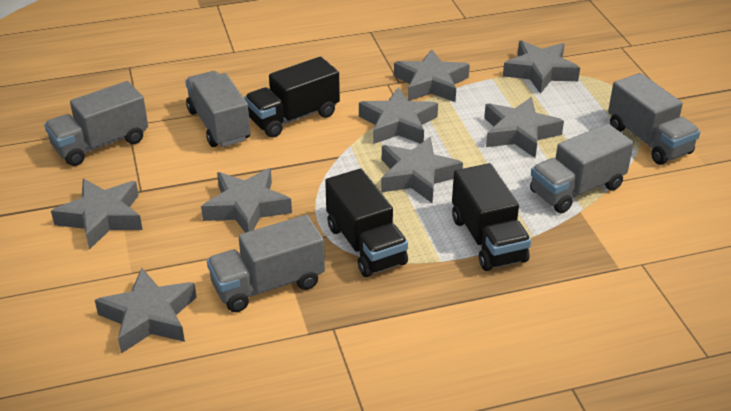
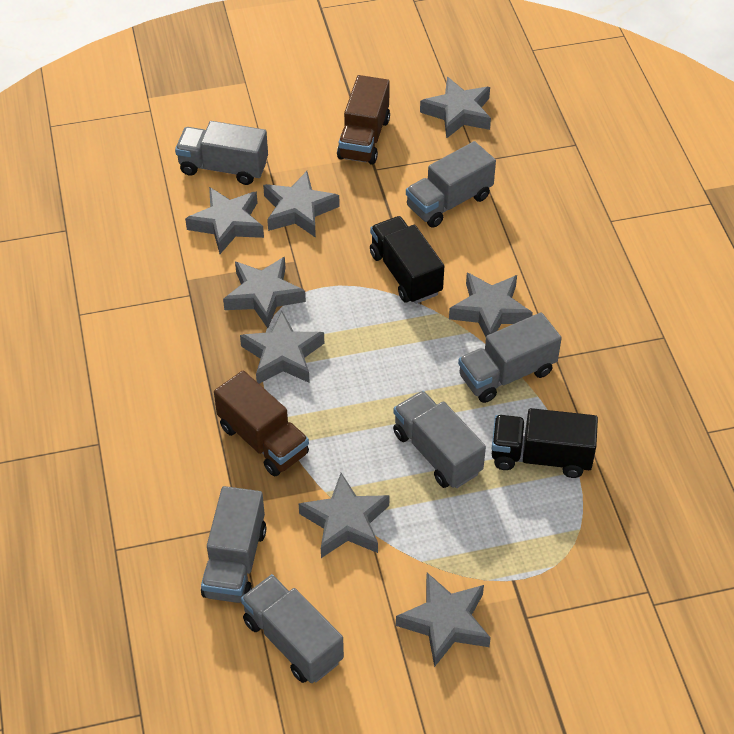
black truck: 3 -> 2
brown truck: 0 -> 2
grey truck: 5 -> 6

